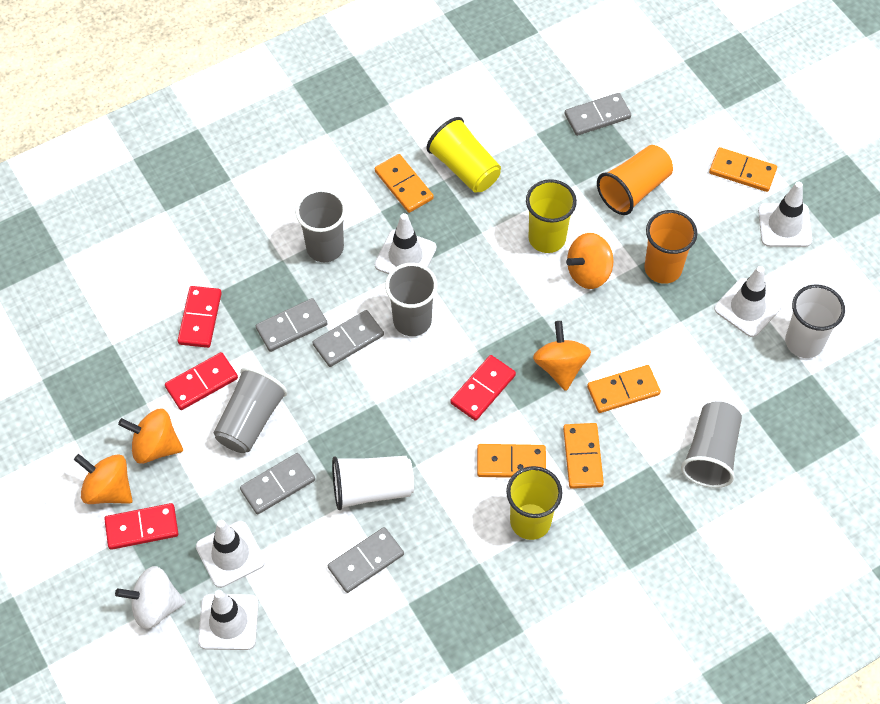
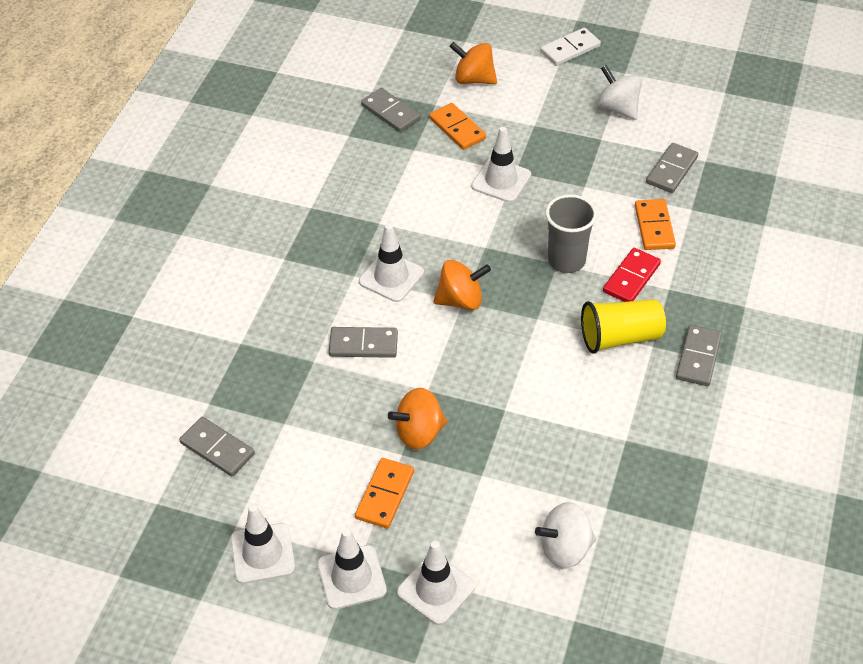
grey cup: 4 -> 1
orange cup: 2 -> 0
orange domino: 5 -> 3
orange spinning top: 4 -> 3
red domino: 4 -> 1
white cup: 2 -> 0
white domino: 0 -> 1
white spinning top: 1 -> 2
yellow cup: 3 -> 1

